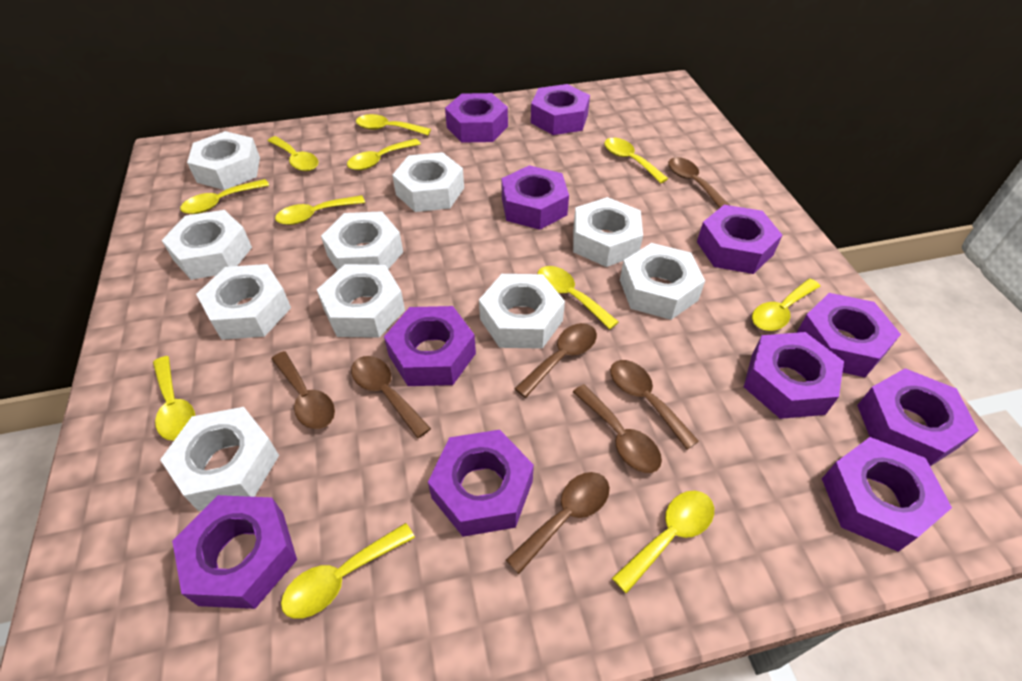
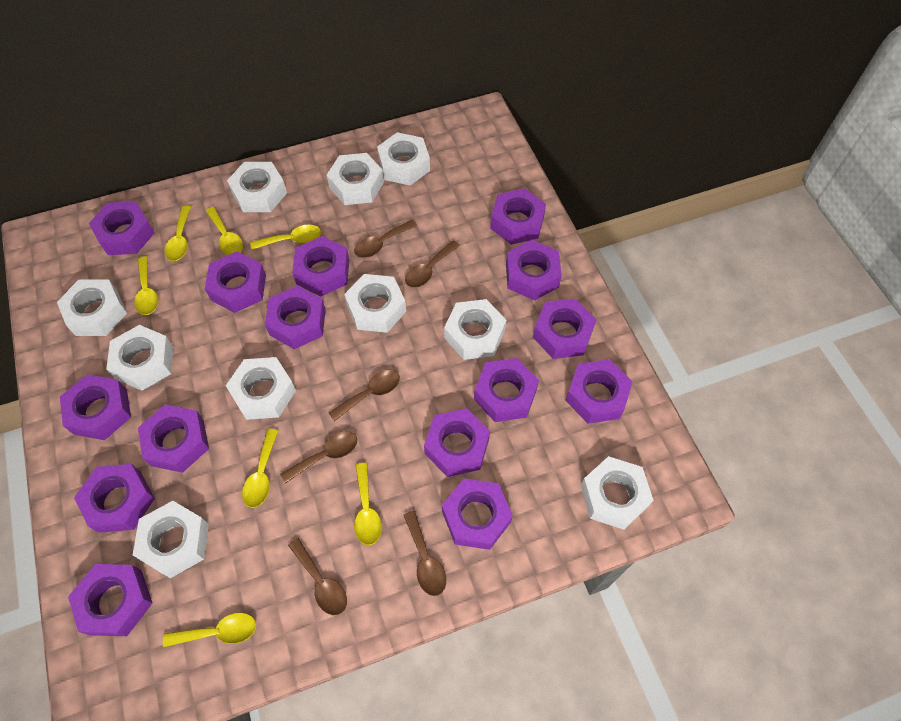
brown spoon: 7 -> 6
purple nut: 11 -> 15
yellow spoon: 11 -> 7

